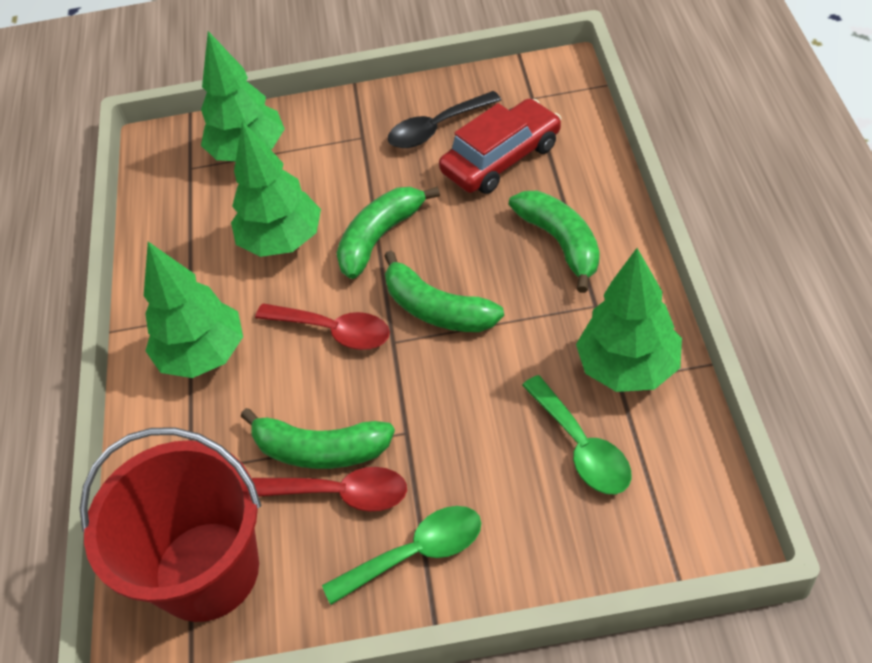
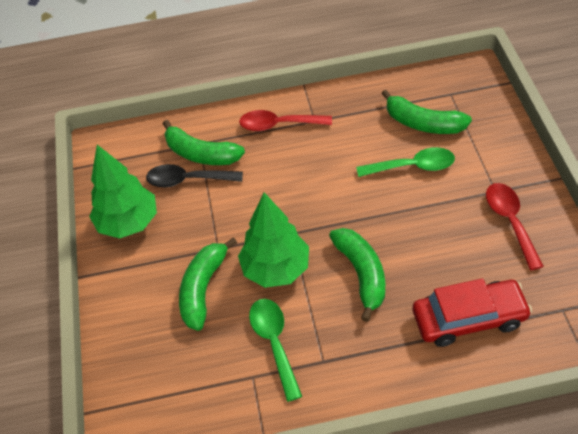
green tree: 4 -> 2
red bucket: 1 -> 0

